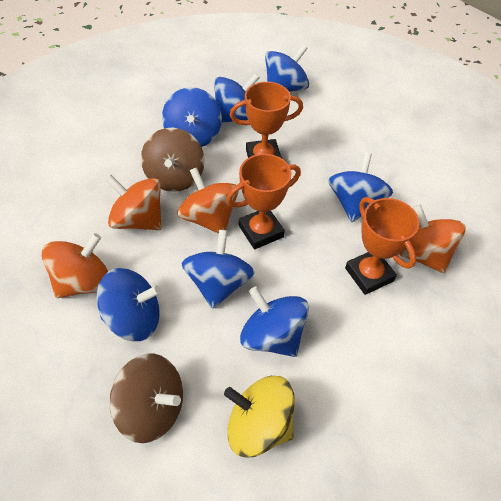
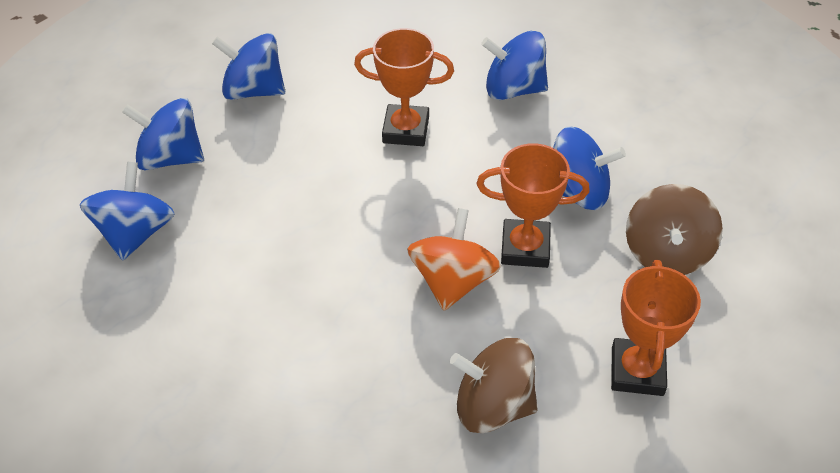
blue spinning top: 7 -> 5
orange spinning top: 4 -> 1
yellow spinning top: 1 -> 0

